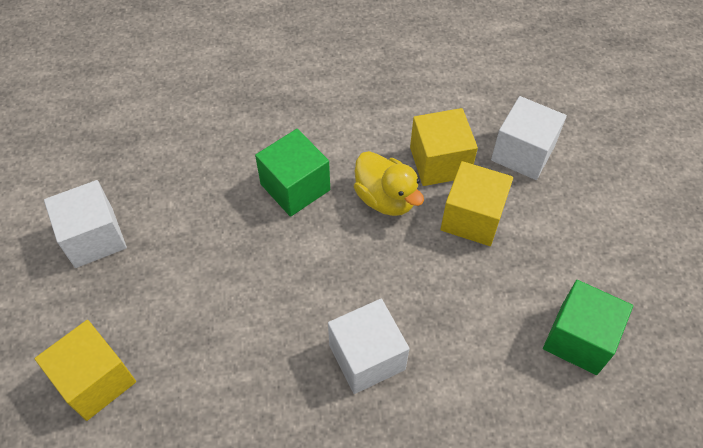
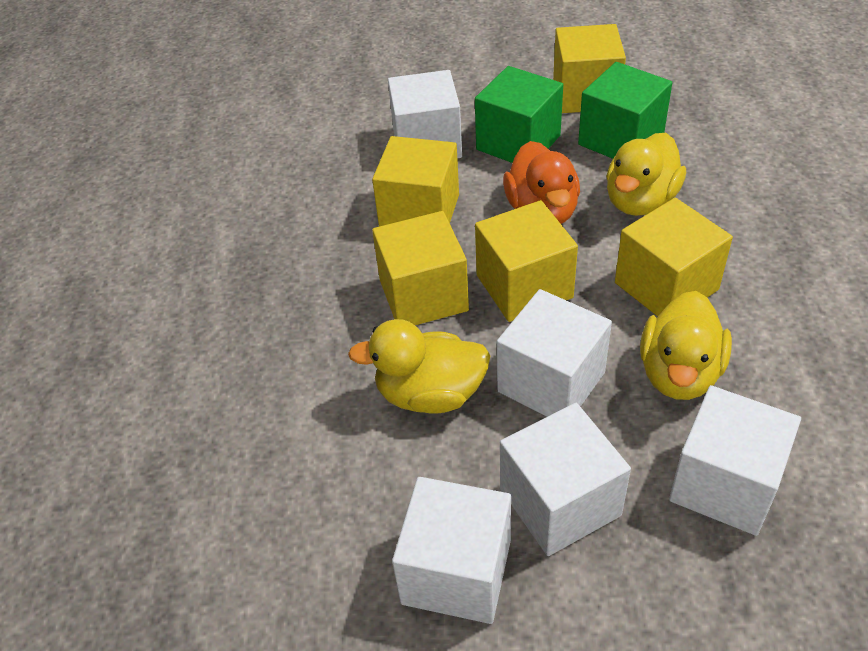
orange duck: 0 -> 1
white cube: 3 -> 5
yellow cube: 3 -> 5
yellow duck: 1 -> 3

